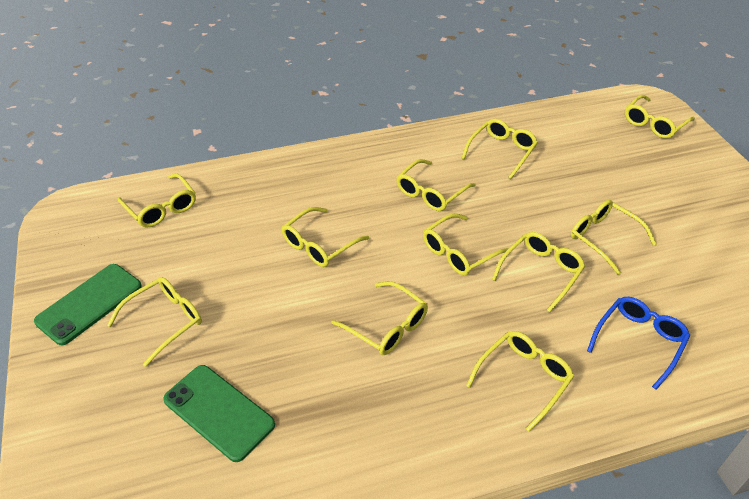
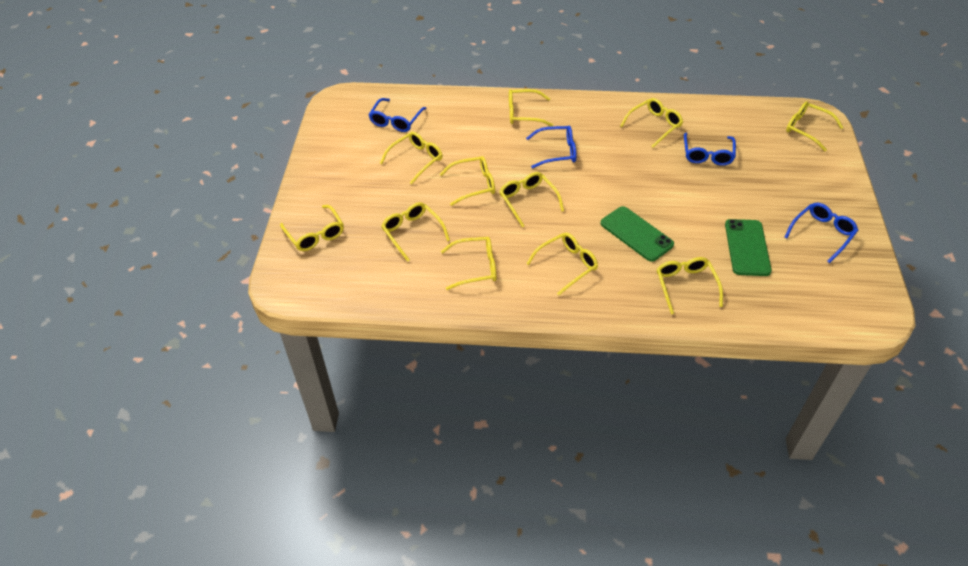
blue glasses: 1 -> 4

